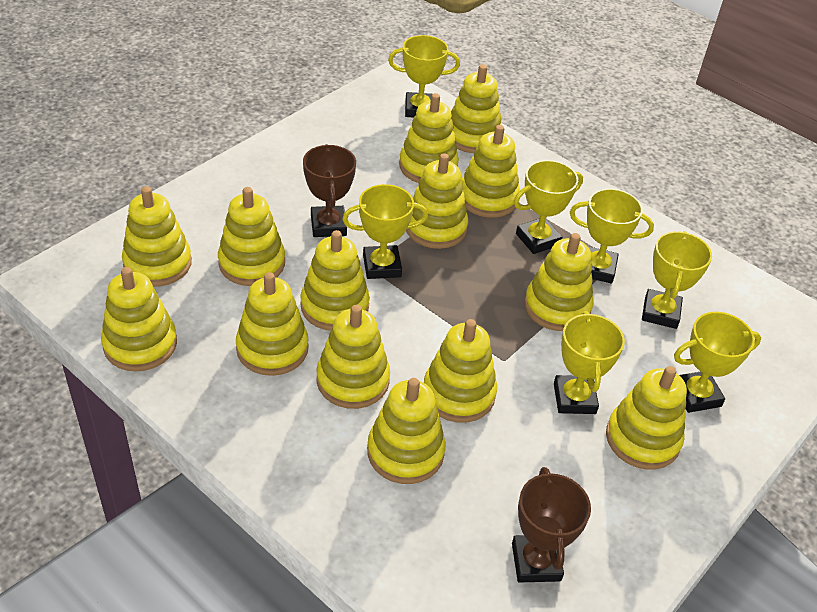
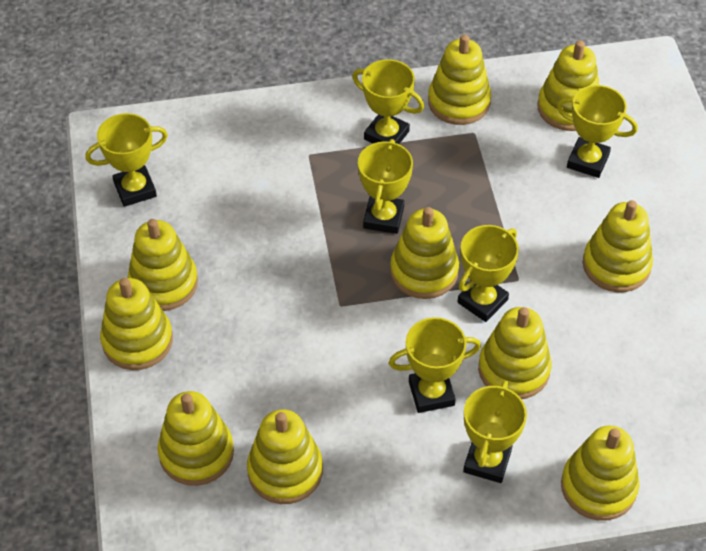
brown trophy: 2 -> 0
yellow stacking toy: 14 -> 10

